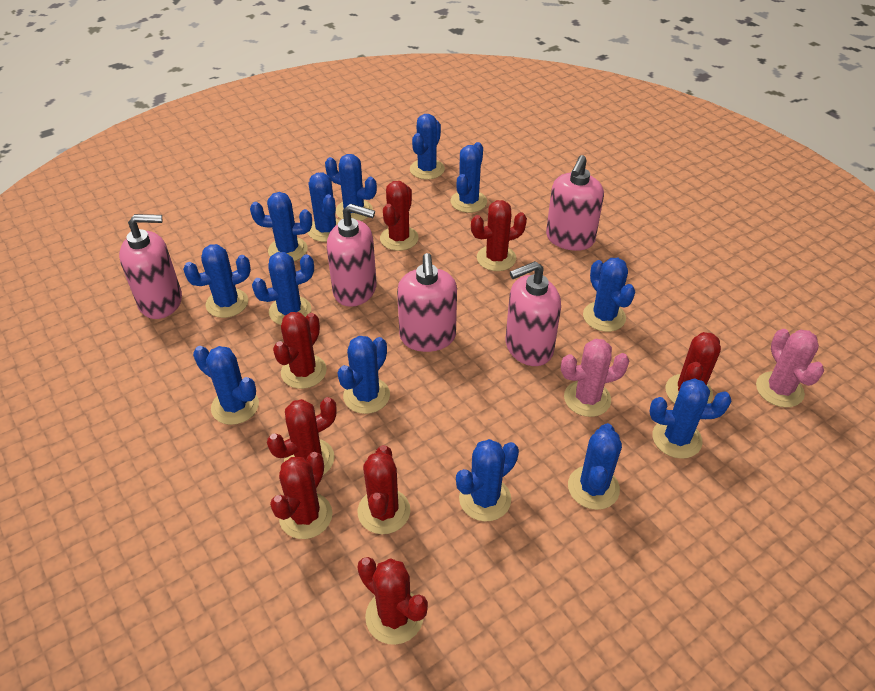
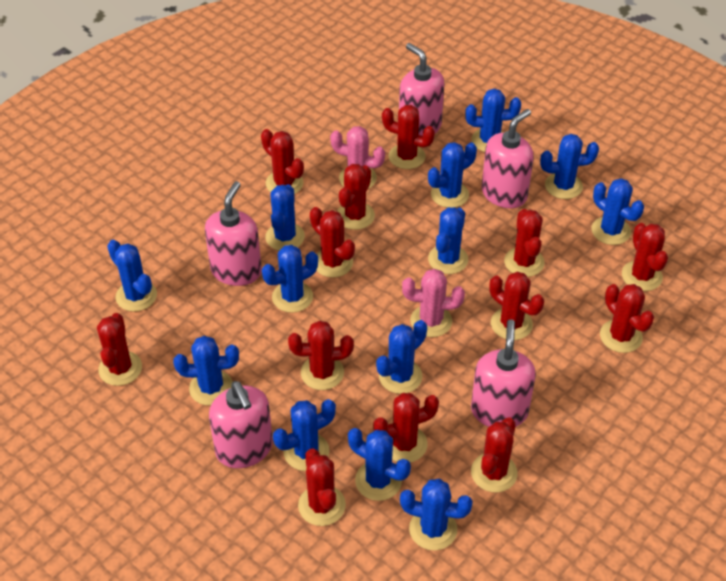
red cactus: 8 -> 13

